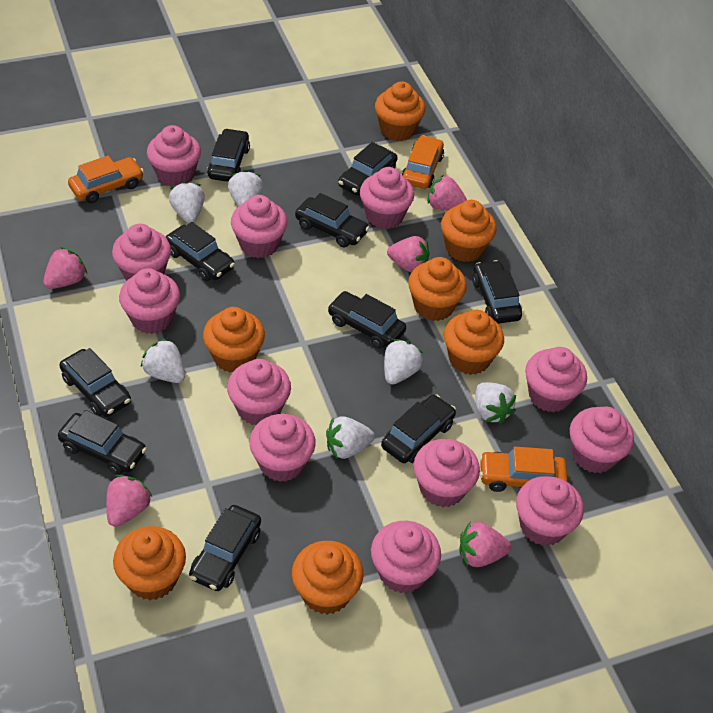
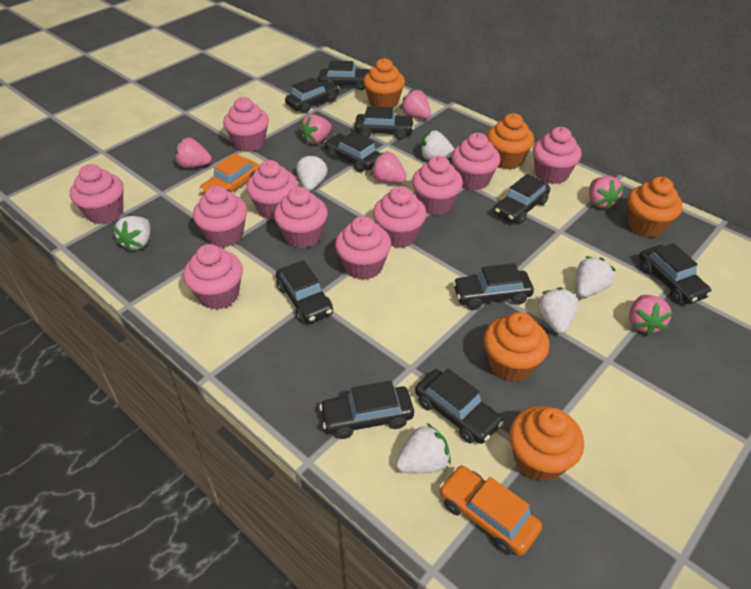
orange car: 3 -> 2
orange cupcake: 7 -> 5
pink cupcake: 12 -> 11
pink strawberry: 5 -> 6

